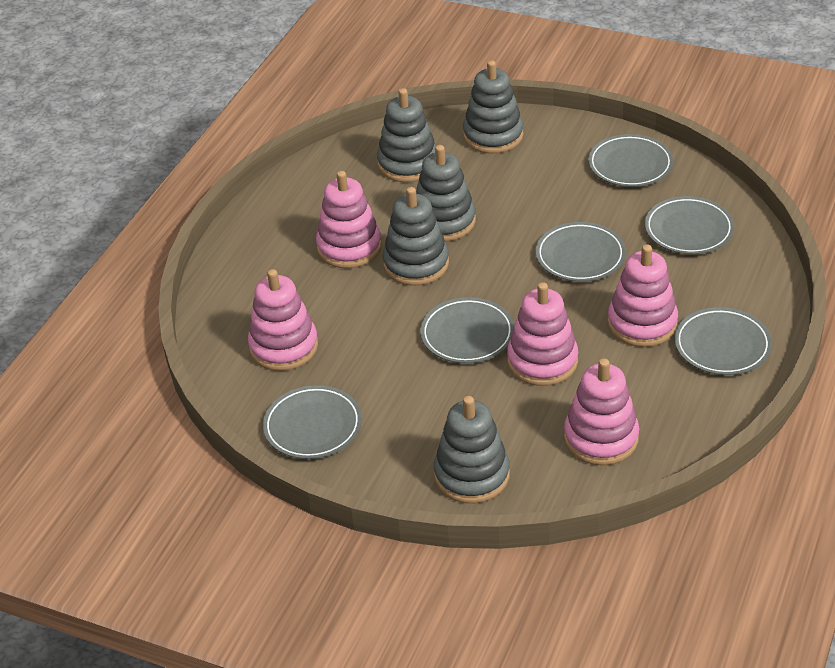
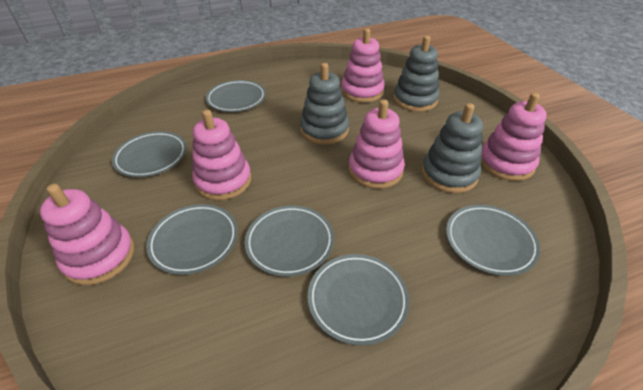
grey stacking toy: 5 -> 3

